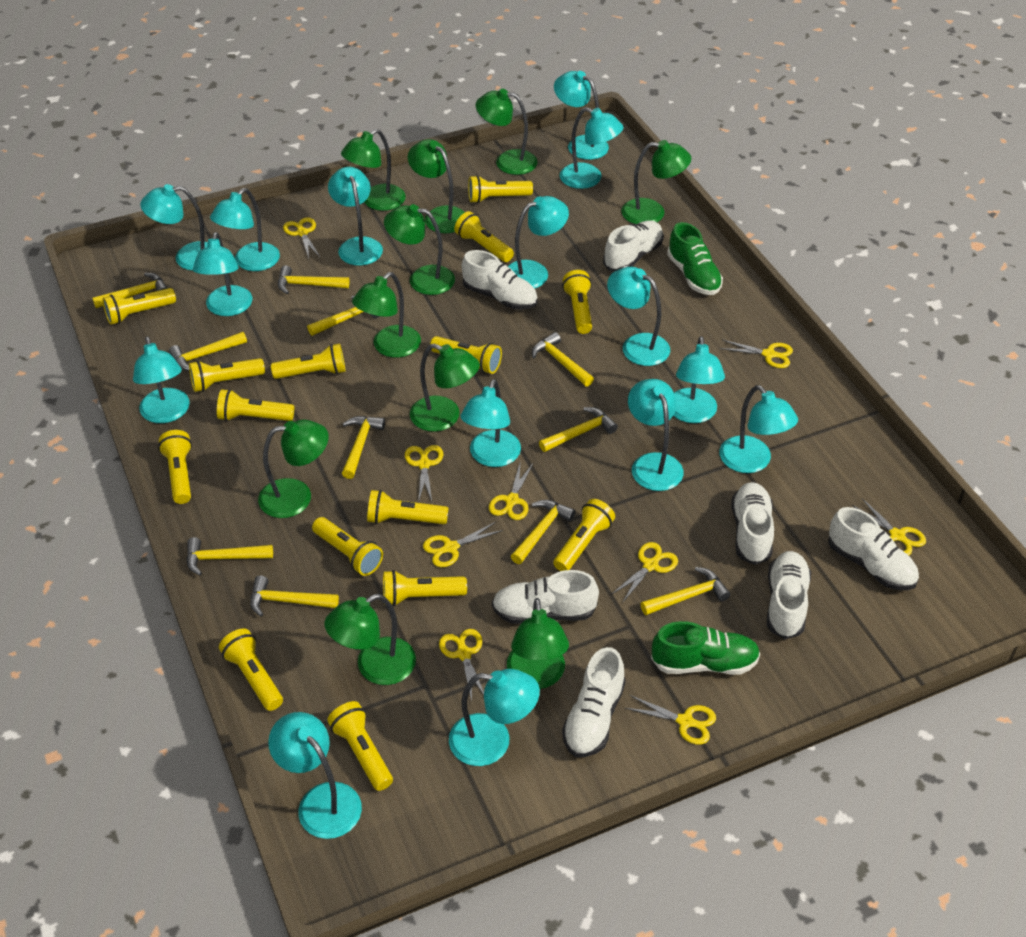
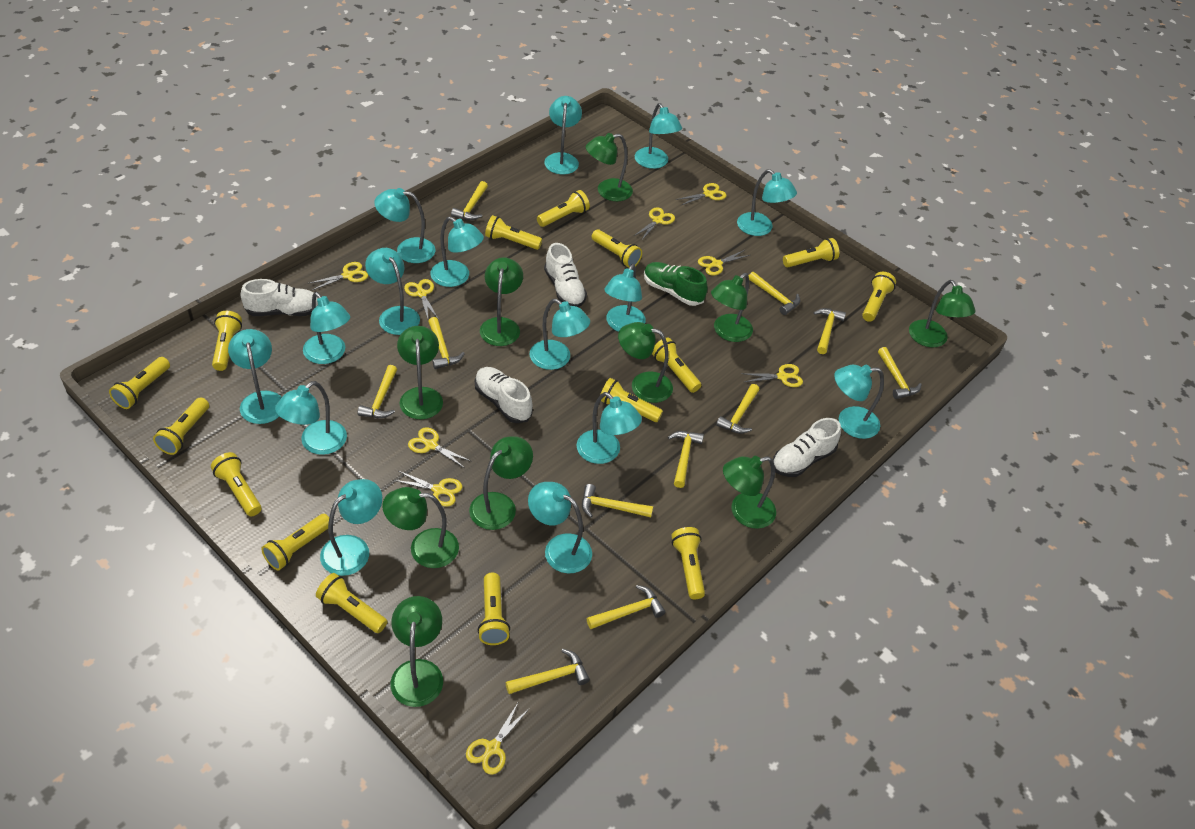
green shoe: 2 -> 1
white shoe: 7 -> 4

